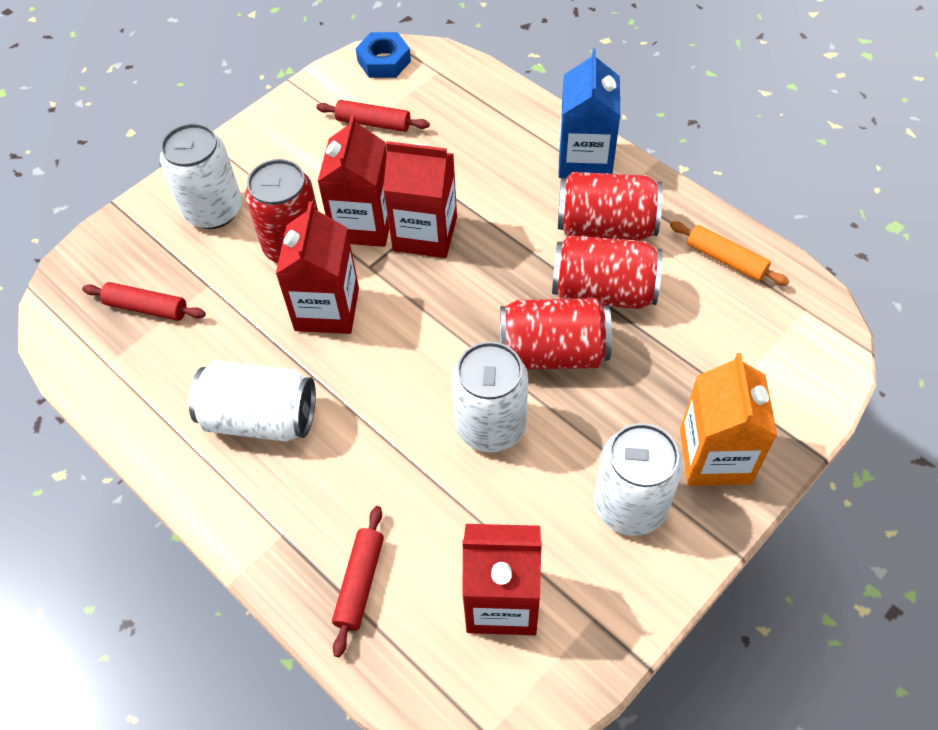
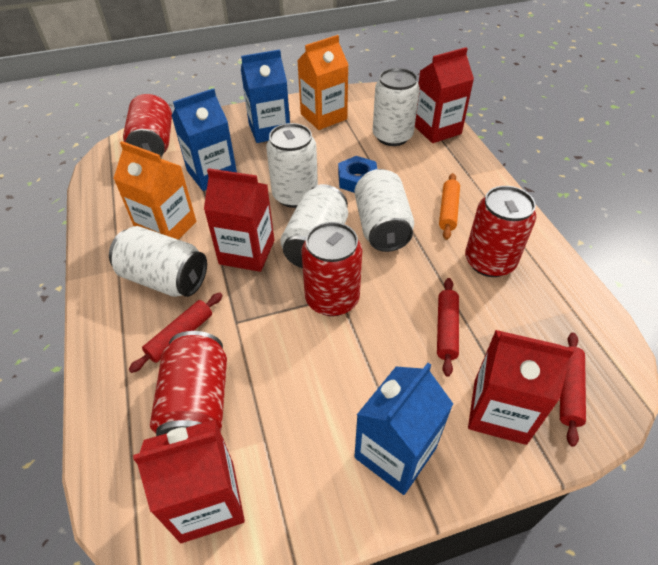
blue carton: 1 -> 3
orange carton: 1 -> 2
white can: 4 -> 5

